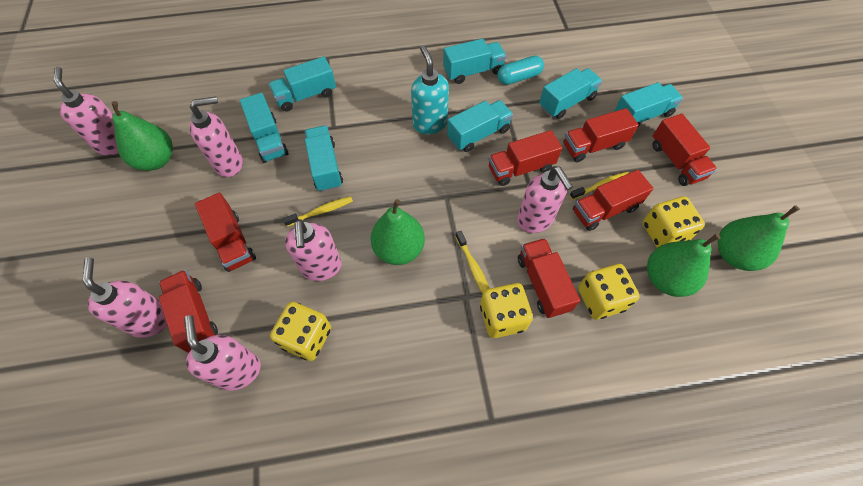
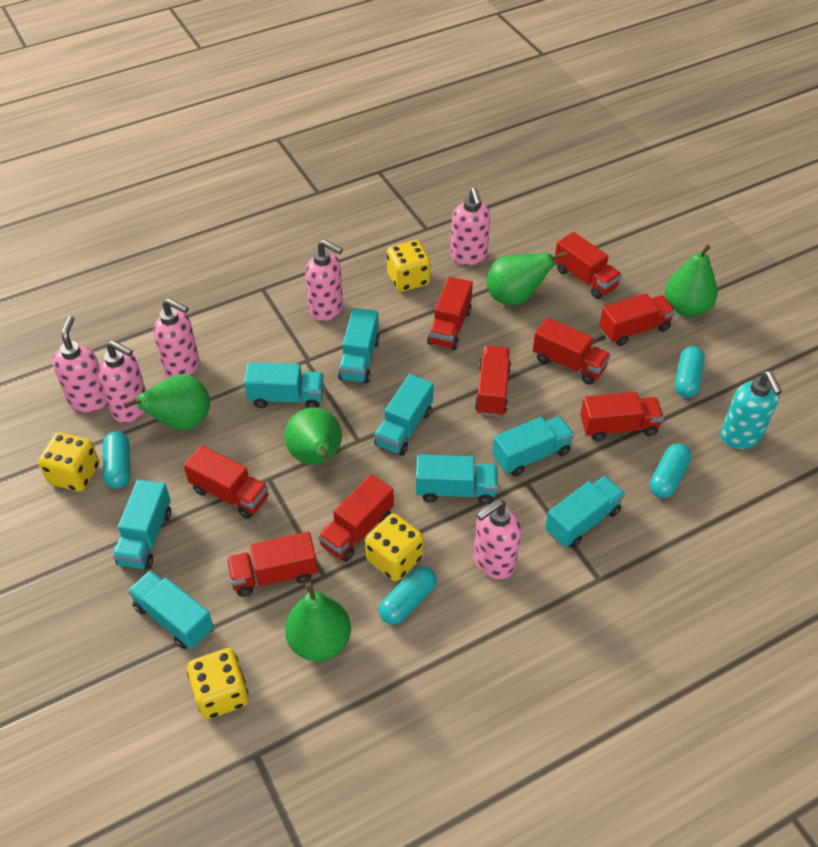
green pear: 4 -> 5
red truck: 7 -> 9
turquoise capsule: 1 -> 4
turquoise truck: 7 -> 8
yellow toothbrush: 3 -> 0

